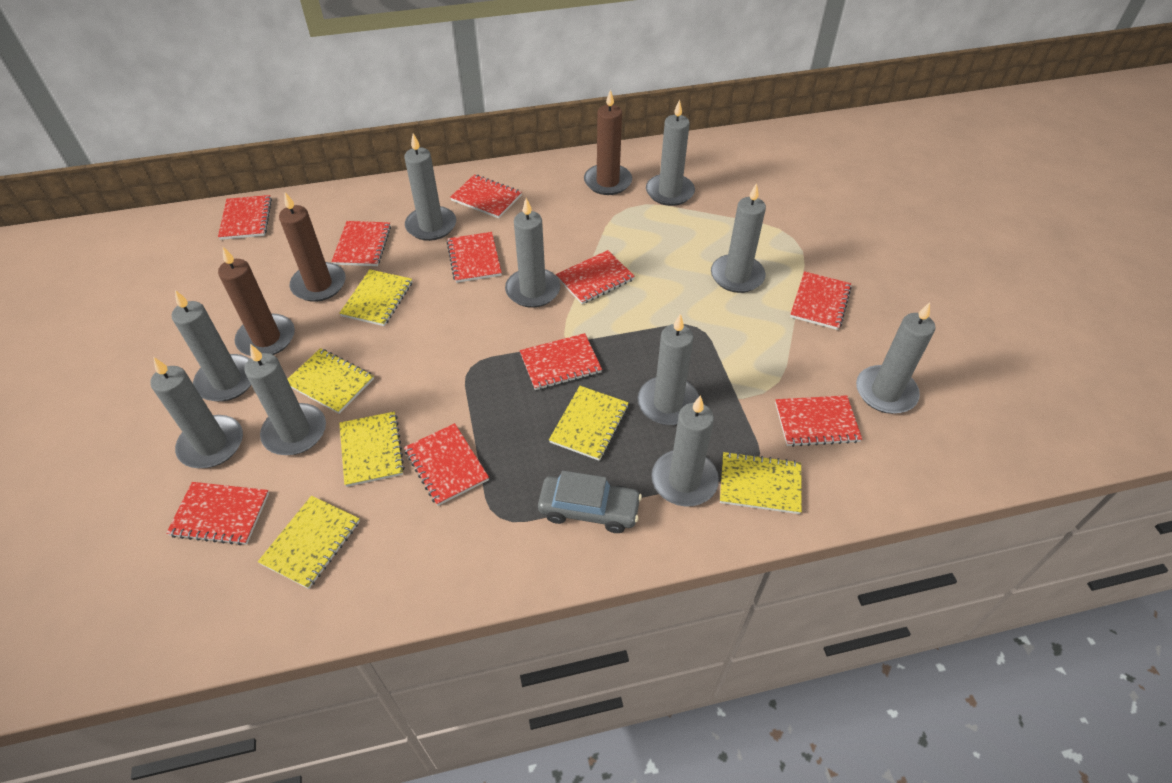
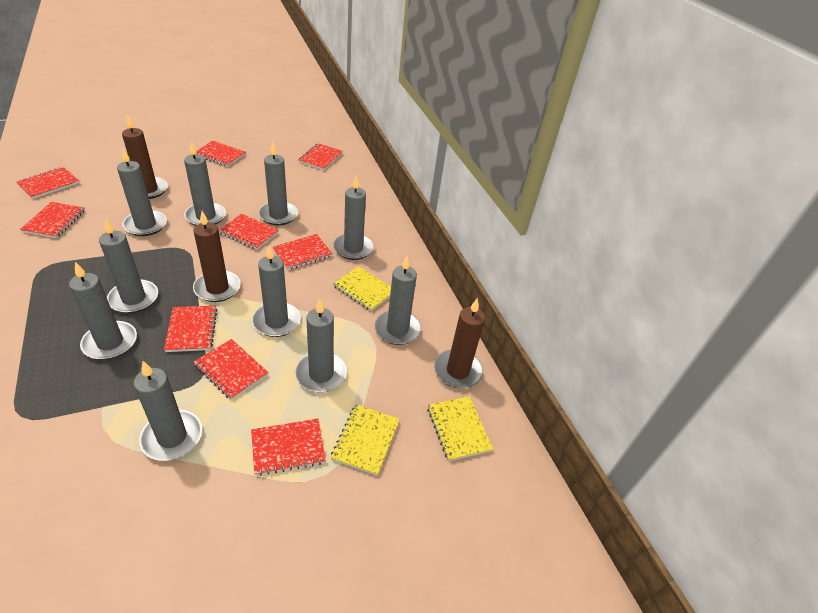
grey car: 1 -> 0
red notebook: 10 -> 9
yellow notebook: 6 -> 3

